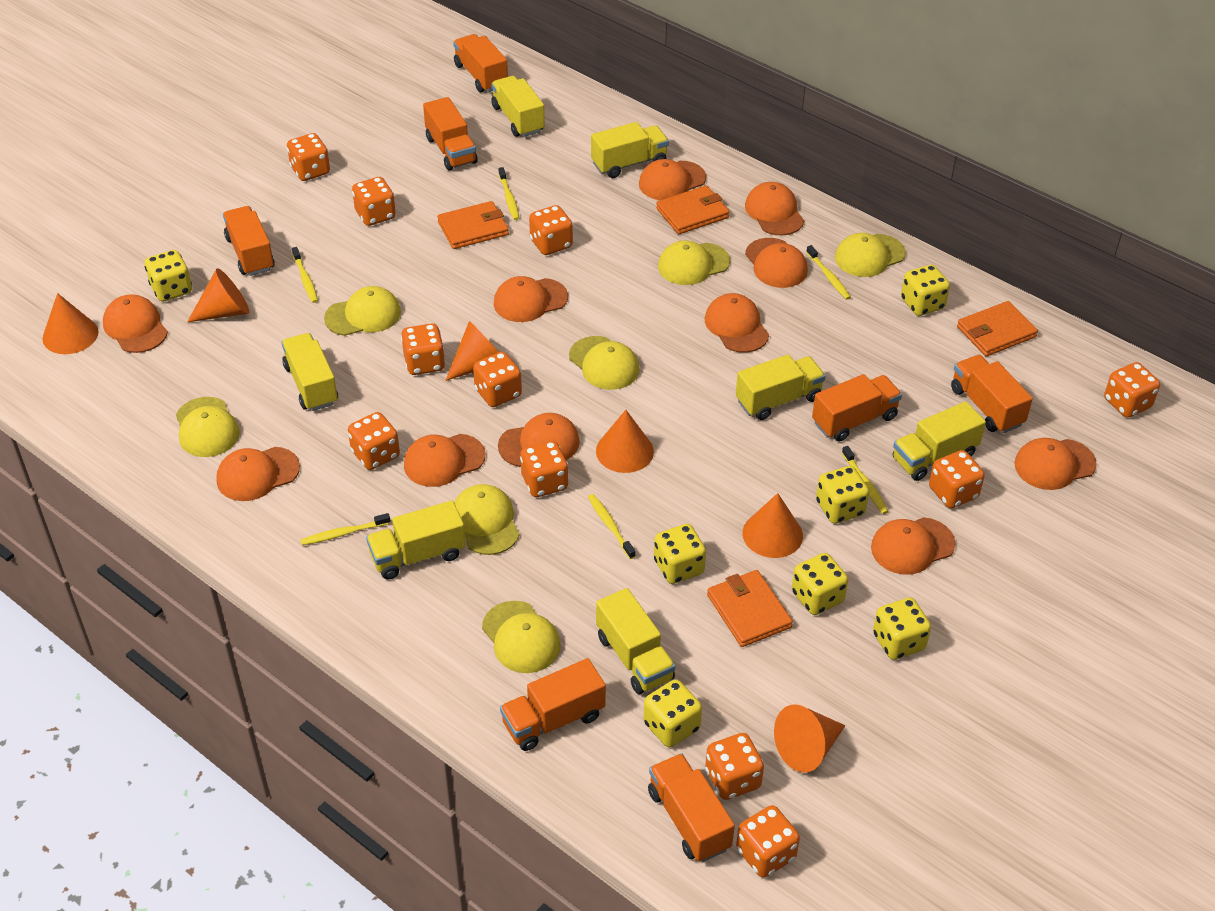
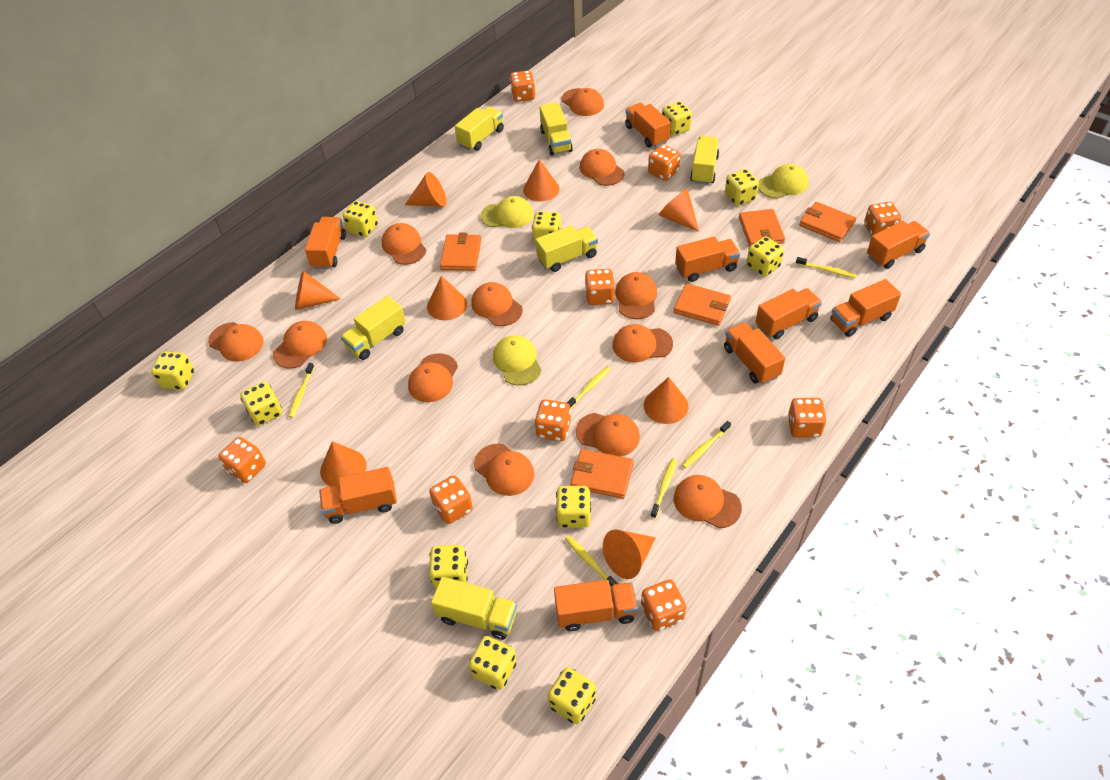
orange cap: 11 -> 12
orange cone: 6 -> 8
orange dice: 11 -> 9
orange truck: 7 -> 9
orange wallet: 4 -> 5
yellow cap: 7 -> 3
yellow dice: 7 -> 11
yellow truck: 7 -> 6

